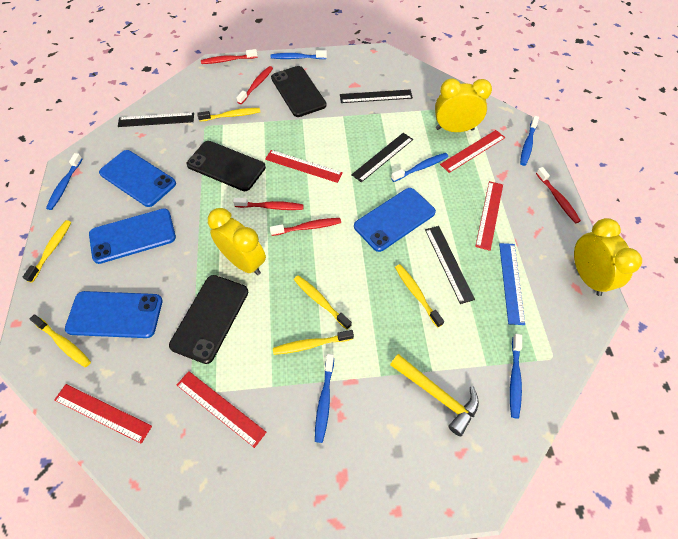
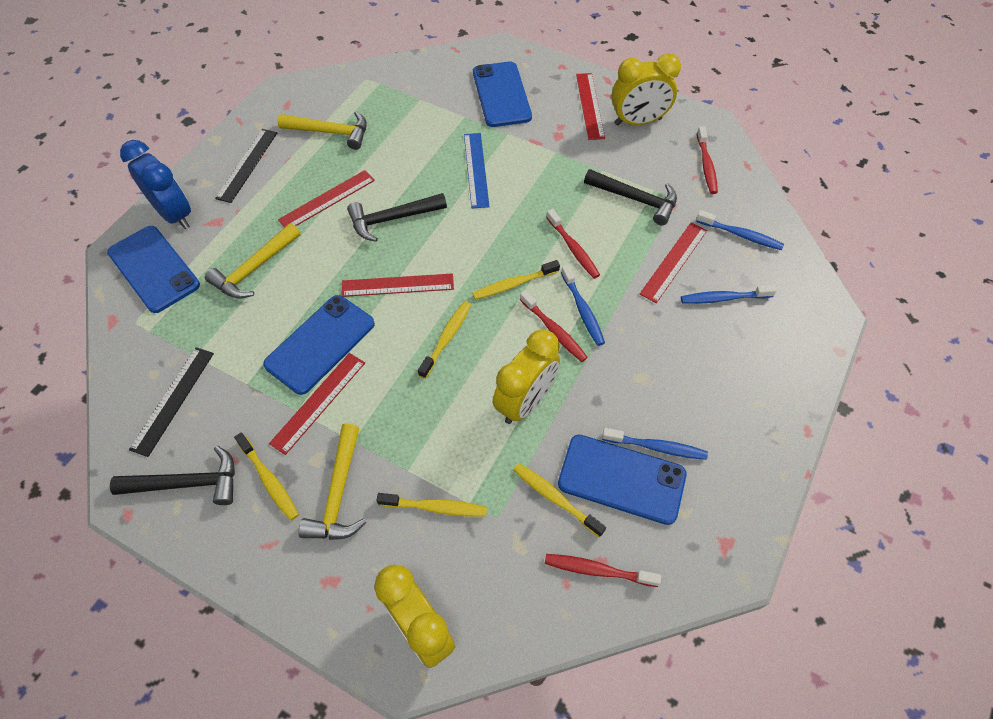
black hammer: 0 -> 3
black phone: 3 -> 0
black ruler: 4 -> 2
blue clock: 0 -> 1
blue toothbrush: 6 -> 4
red toothbrush: 5 -> 4
yellow hammer: 1 -> 3
yellow toothbrush: 6 -> 5

